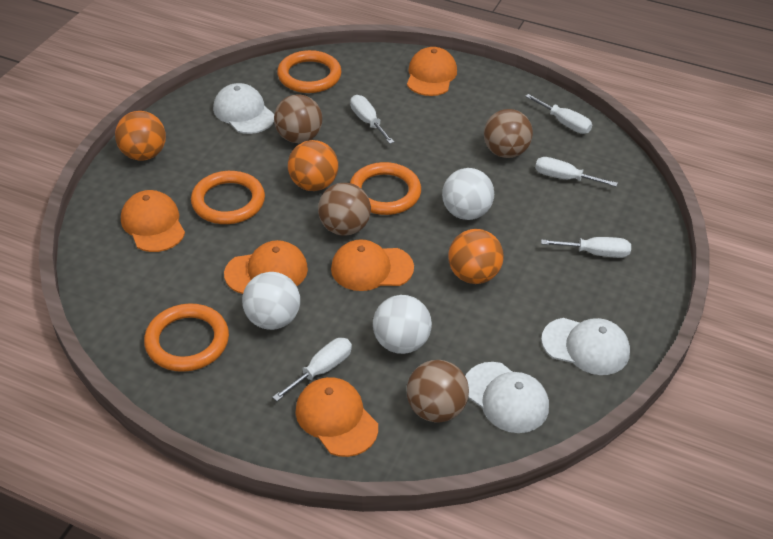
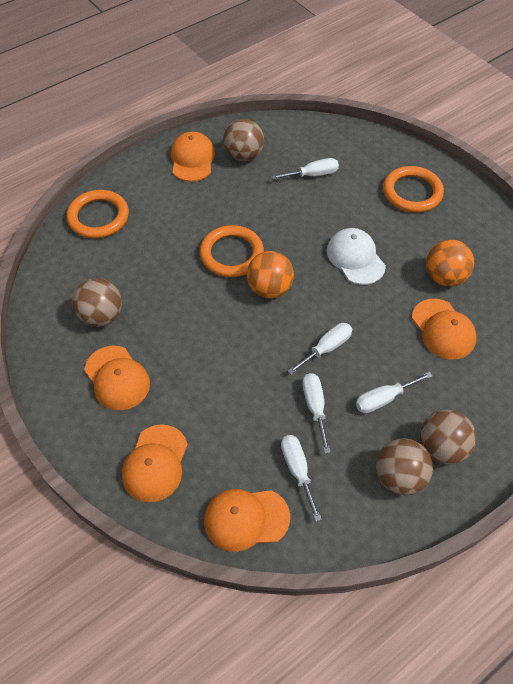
orange ball: 3 -> 2
orange ring: 4 -> 3
white ball: 3 -> 0
white cap: 3 -> 1

